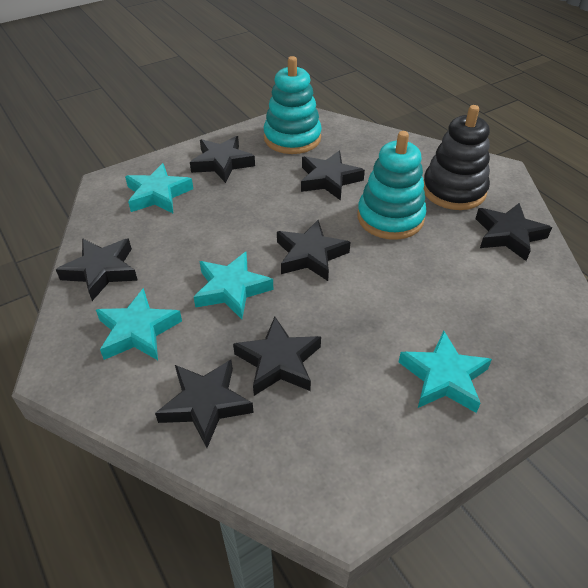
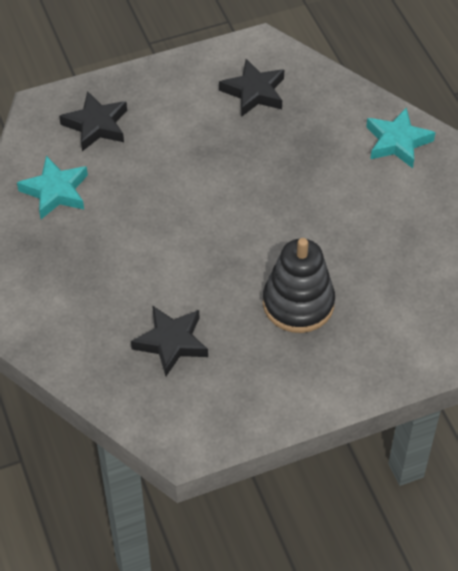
black star: 7 -> 3
turquoise stacking toy: 2 -> 0
turquoise star: 4 -> 2

